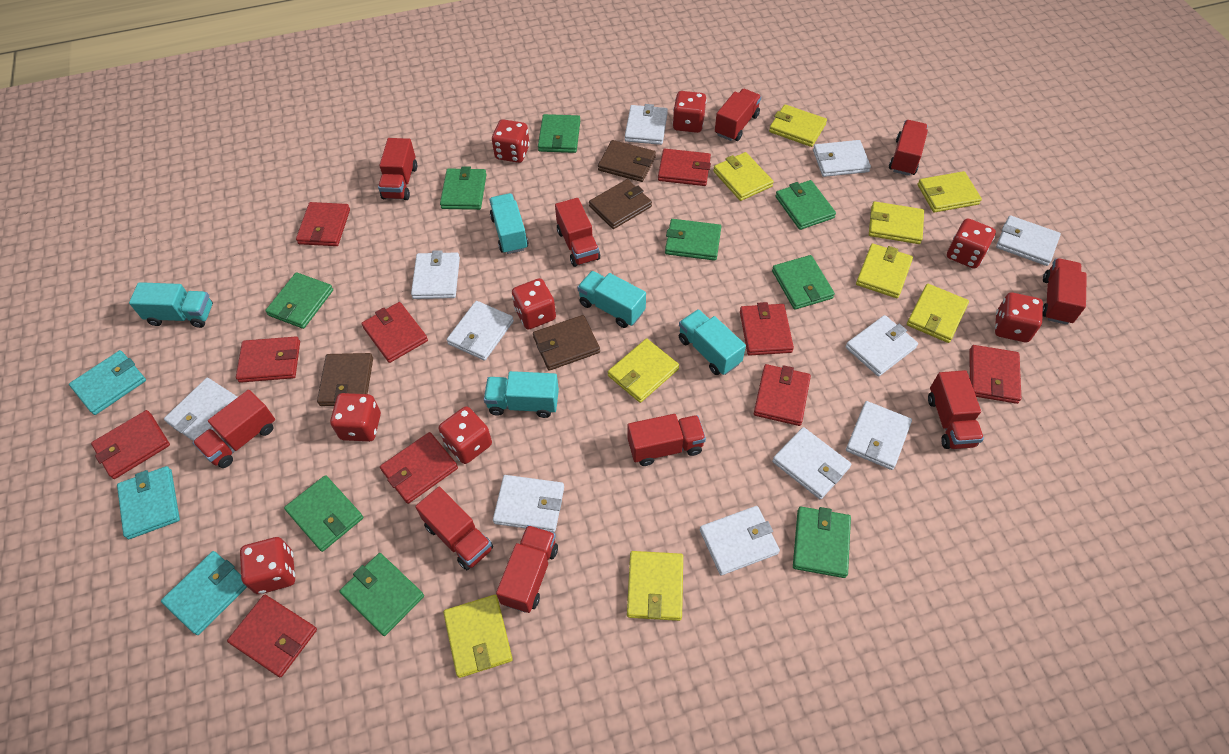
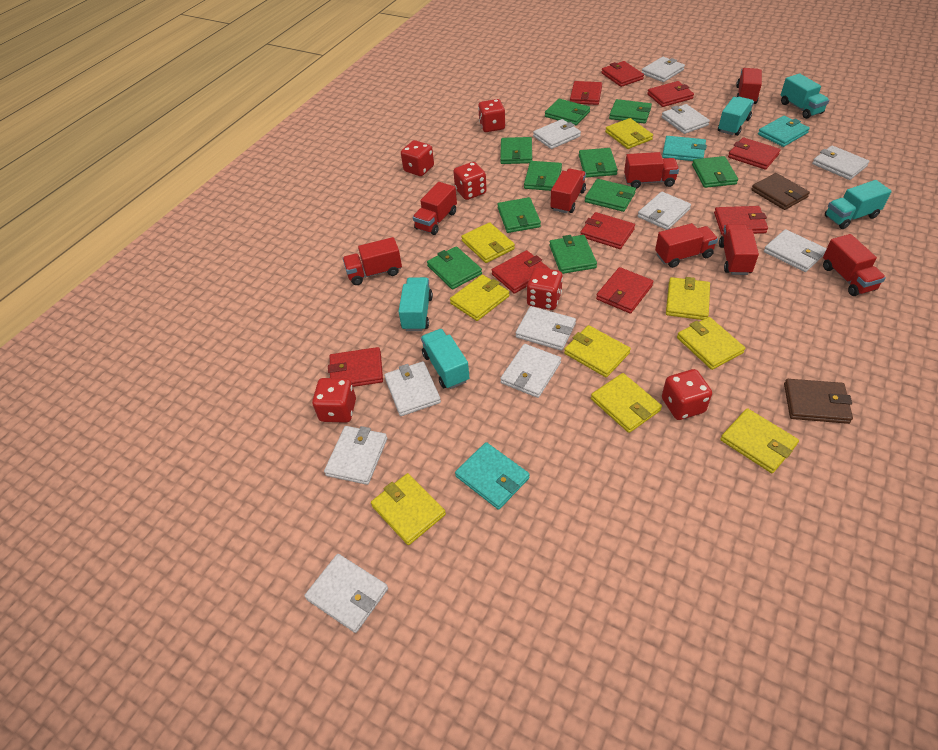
brown wallet: 4 -> 2
green wallet: 9 -> 10
red dice: 8 -> 6
red truck: 10 -> 8
red wallet: 10 -> 9

